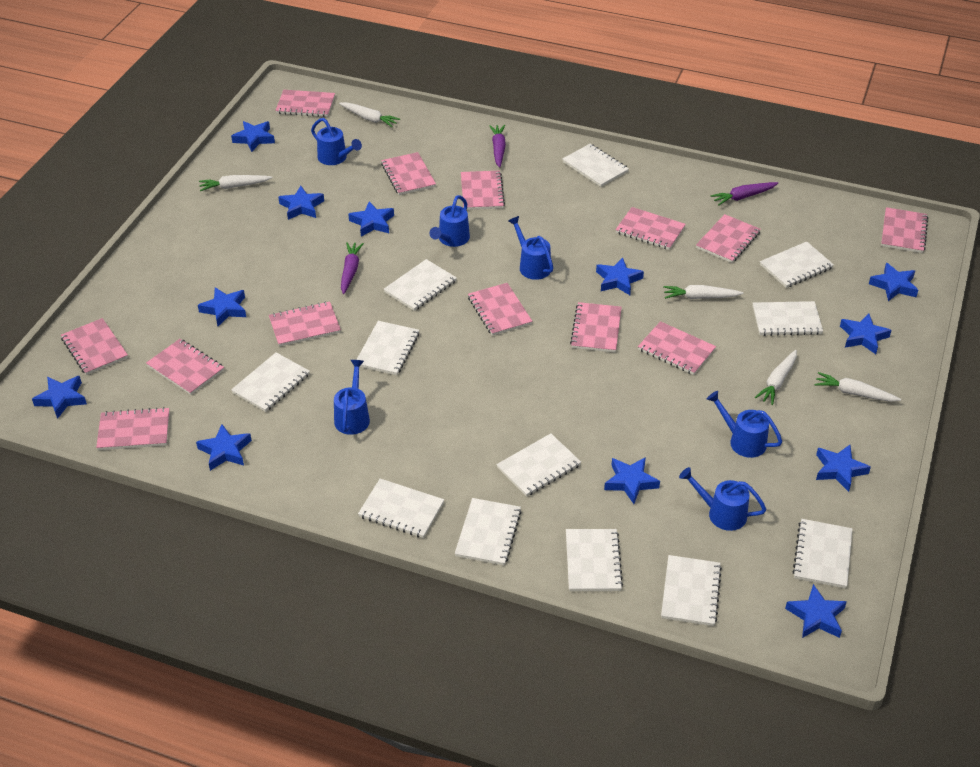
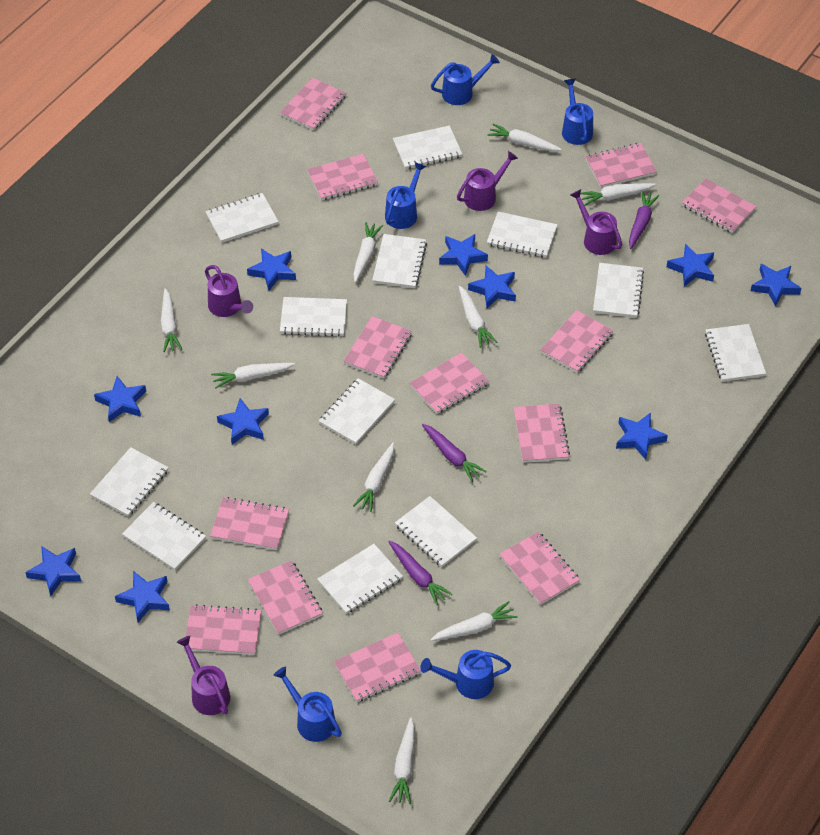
blue star: 12 -> 10
blue watering can: 6 -> 5
purple watering can: 0 -> 4
white carrot: 5 -> 9

